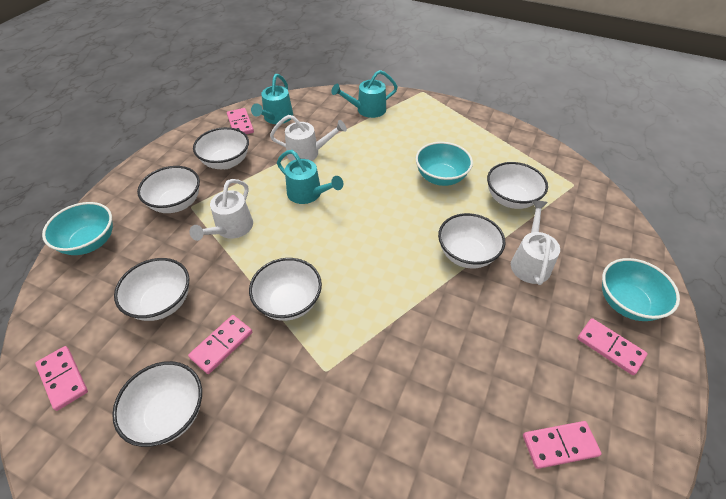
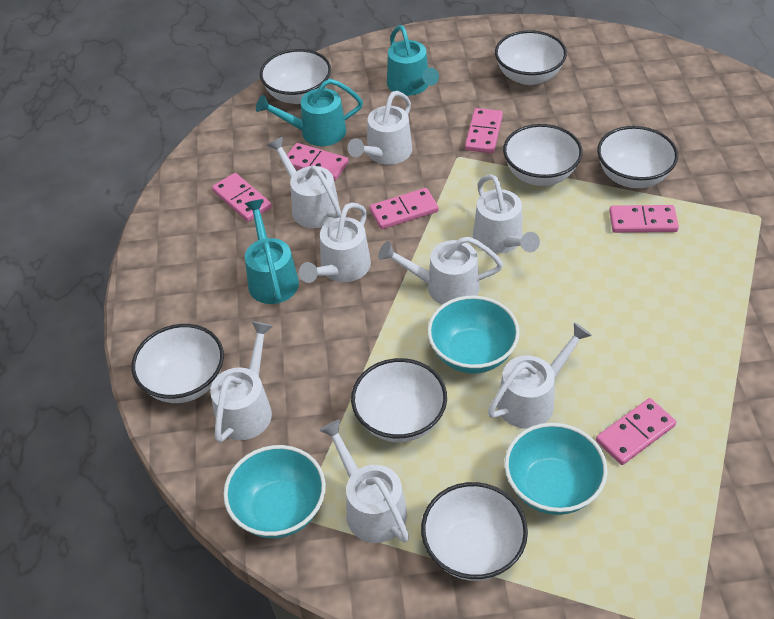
pink domino: 5 -> 6
white watering can: 3 -> 8

